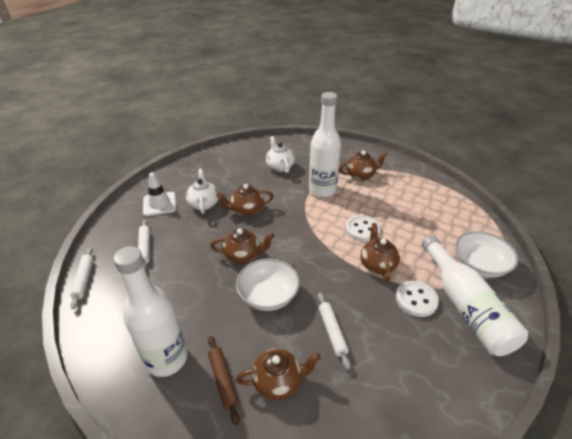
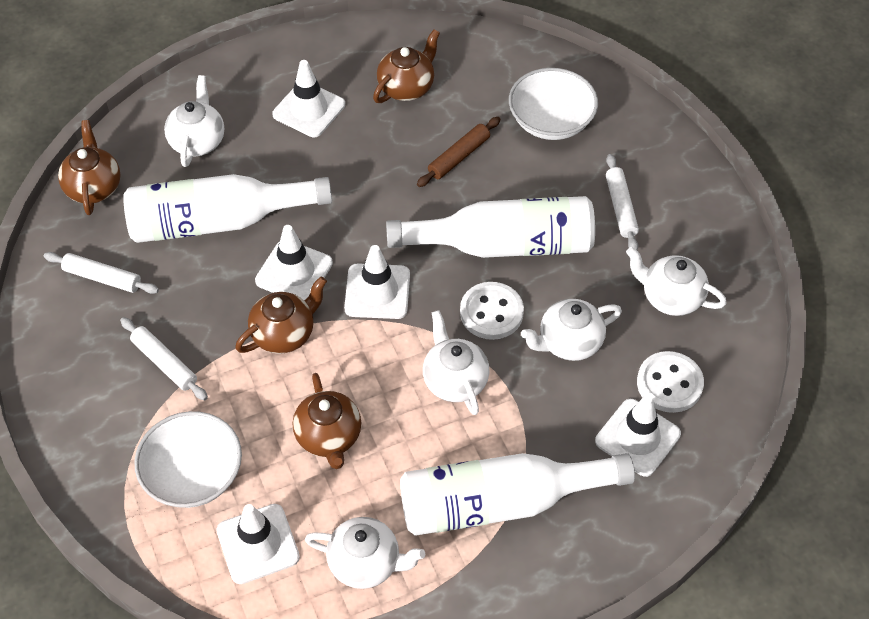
brown teapot: 5 -> 4
white teapot: 2 -> 5
white traffic cone: 1 -> 5

